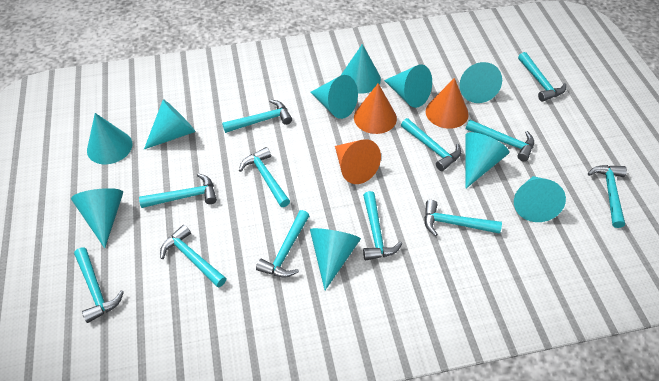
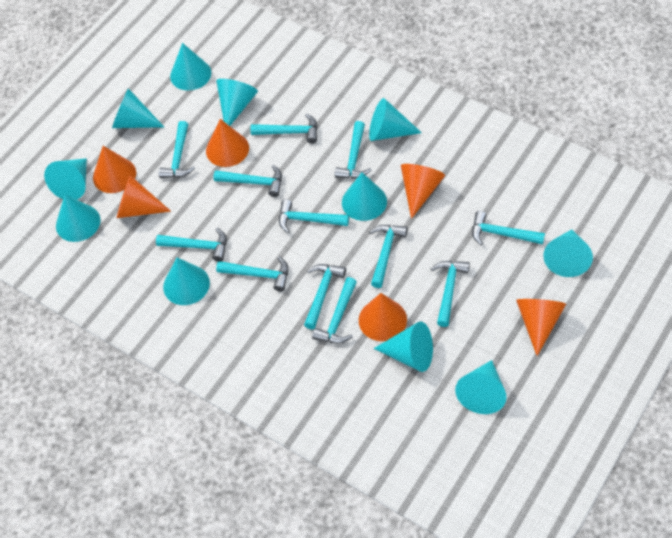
orange cone: 3 -> 6
turquoise cone: 10 -> 11

